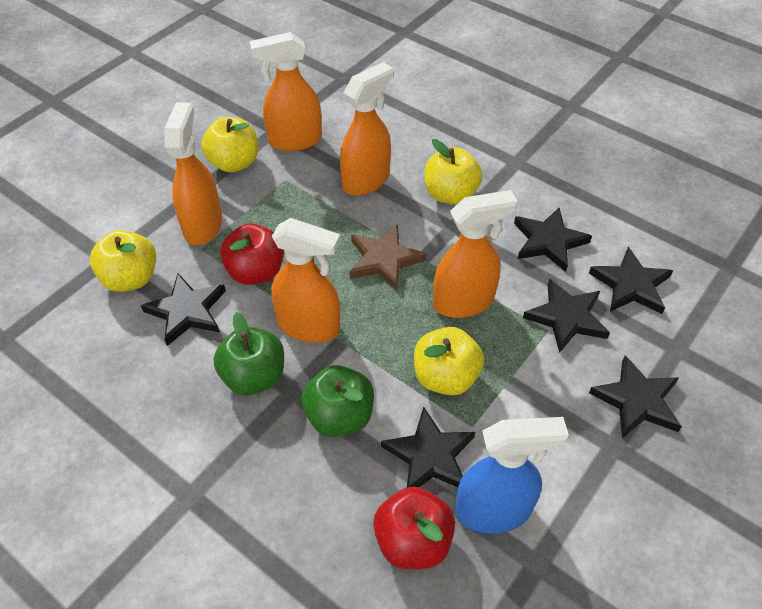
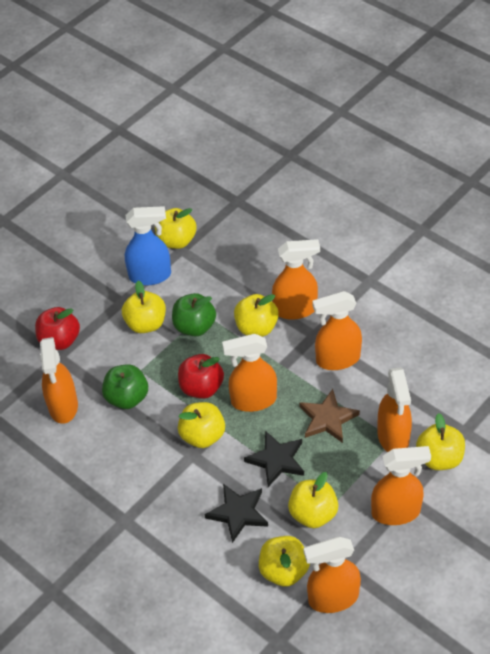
black star: 6 -> 2
orange spray bottle: 5 -> 7
yellow apple: 4 -> 7

